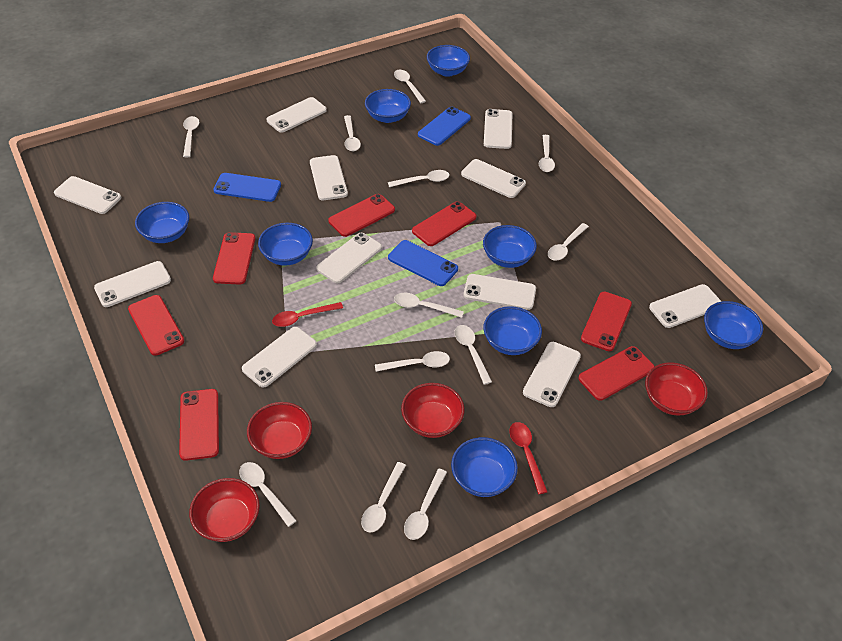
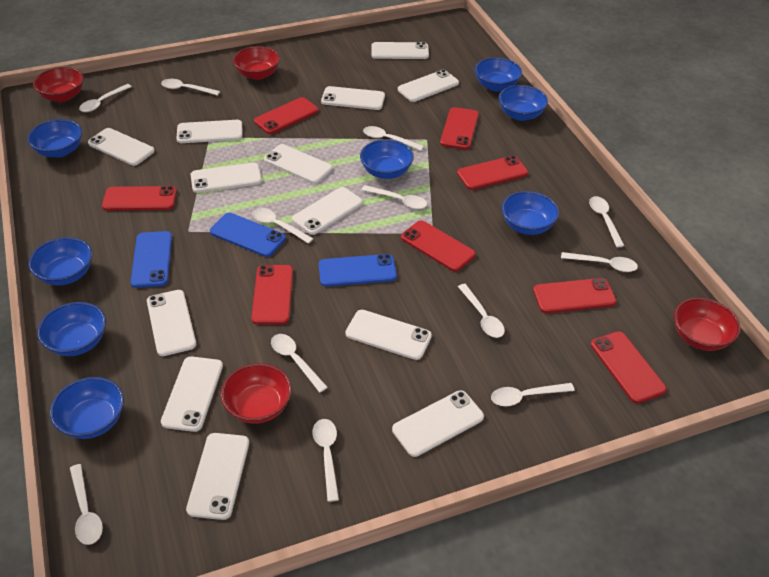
red phone: 7 -> 8
red spoon: 2 -> 0
white phone: 11 -> 13

